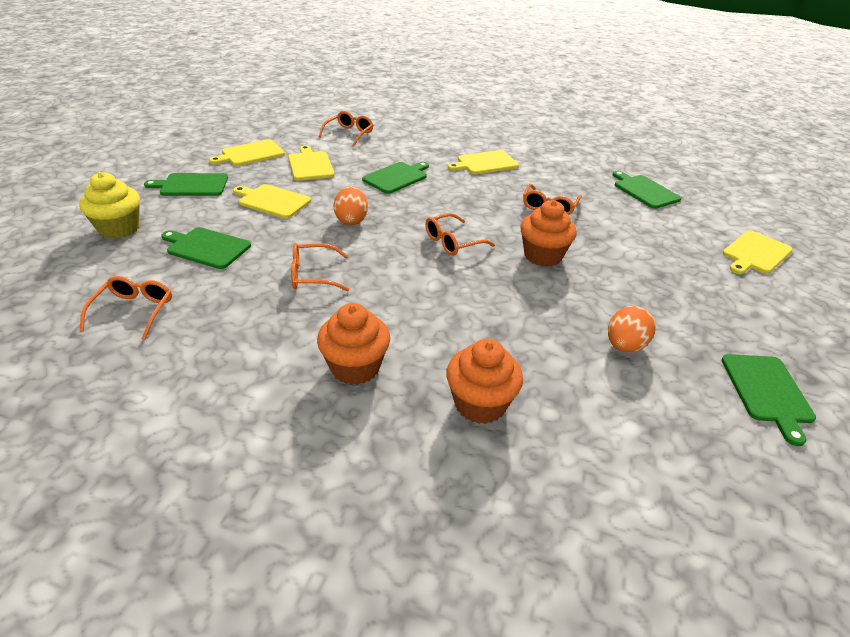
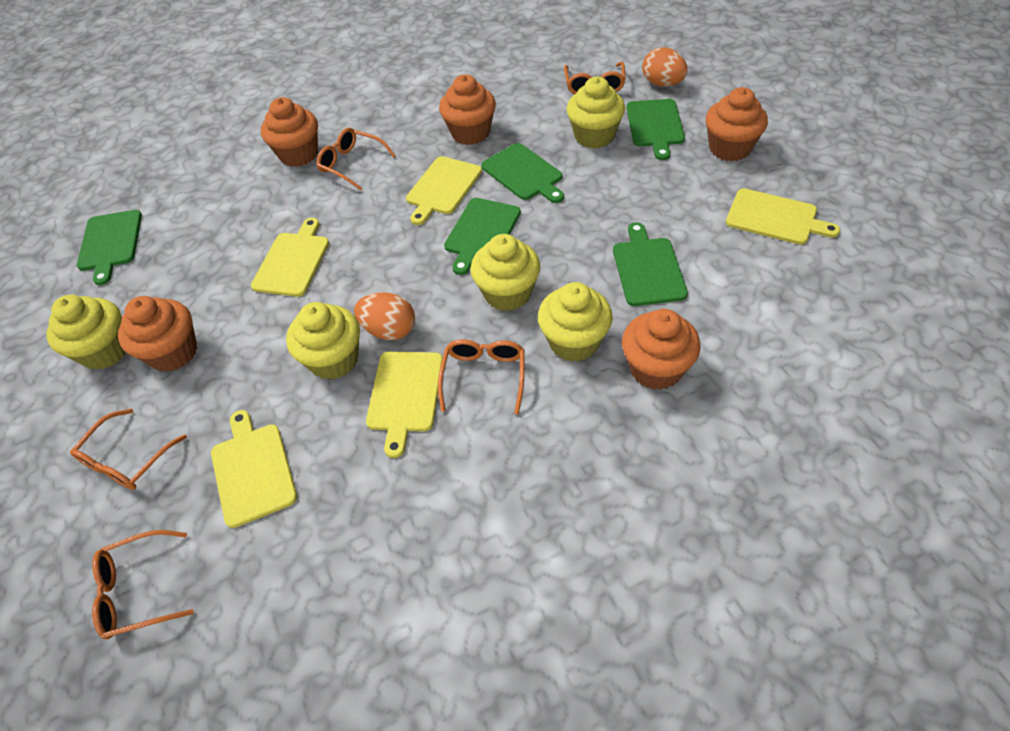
orange cupcake: 3 -> 5
yellow cupcake: 1 -> 5

